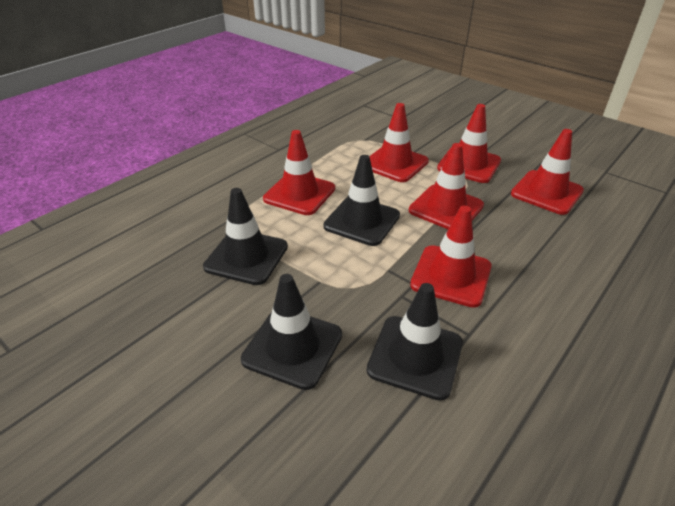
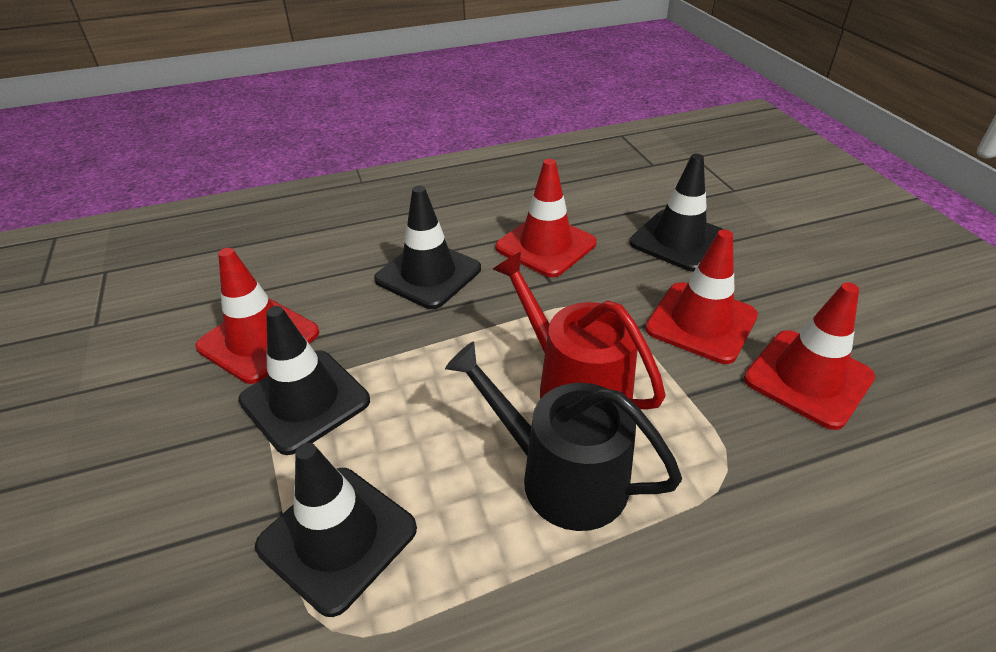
black watering can: 0 -> 1
red traffic cone: 6 -> 4
red watering can: 0 -> 1

